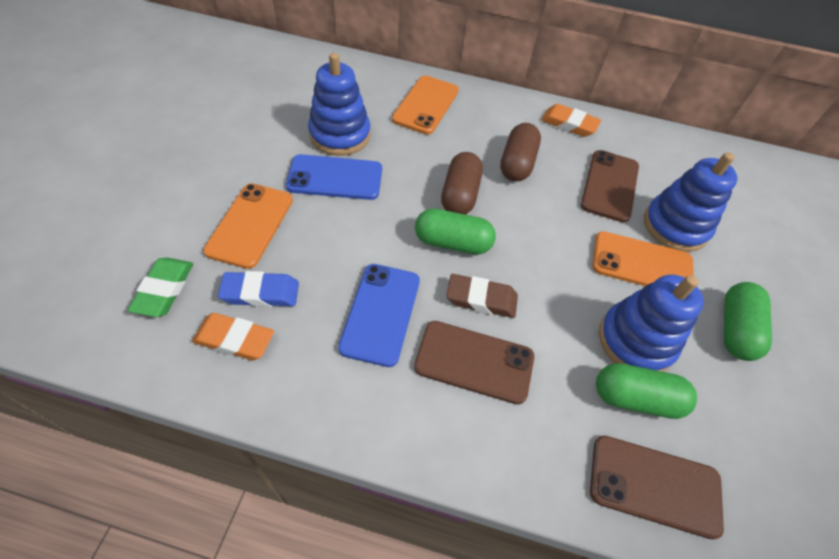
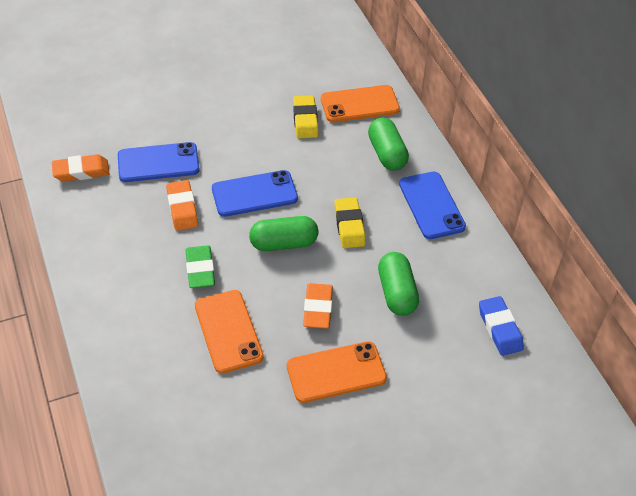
blue phone: 2 -> 3
blue stacking toy: 3 -> 0
brown capsule: 2 -> 0
brown eraser: 1 -> 0
brown phone: 3 -> 0
orange eraser: 2 -> 3
yellow eraser: 0 -> 2

